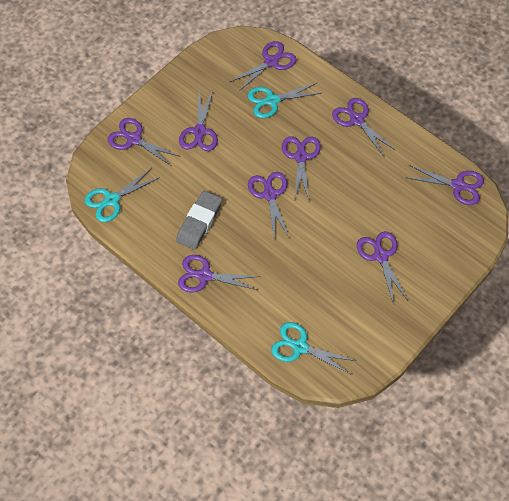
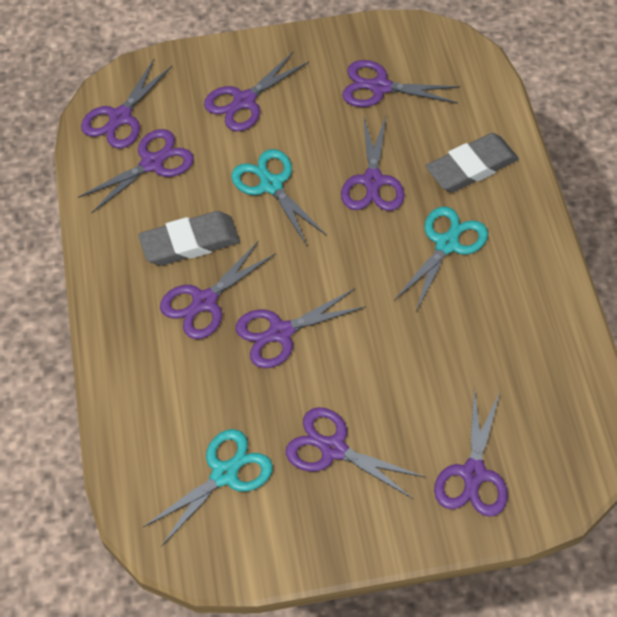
grey eraser: 1 -> 2

